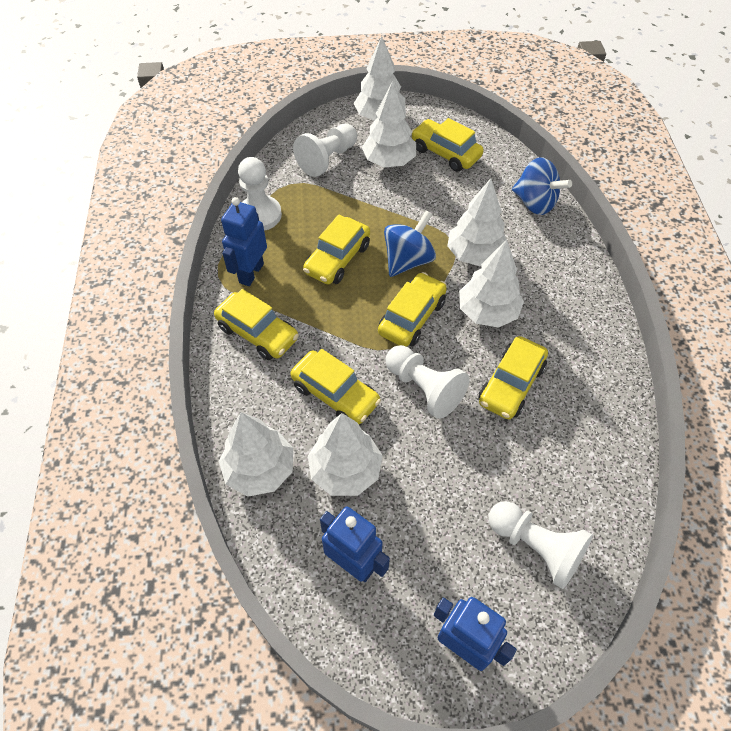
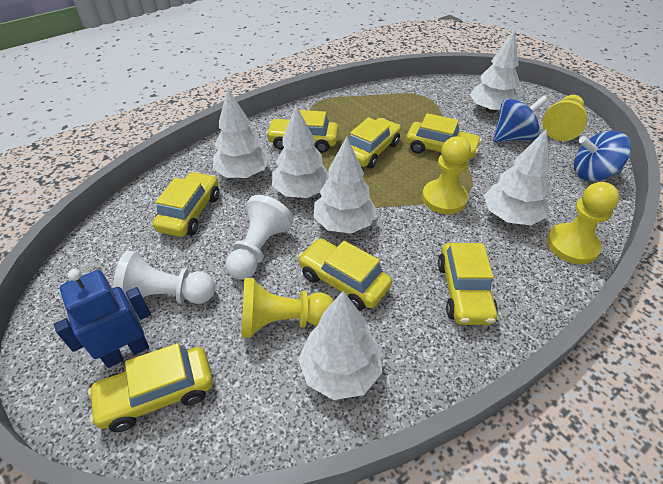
blue robot: 3 -> 1
white pawn: 4 -> 2
yellow car: 6 -> 7
yellow pawn: 0 -> 4

